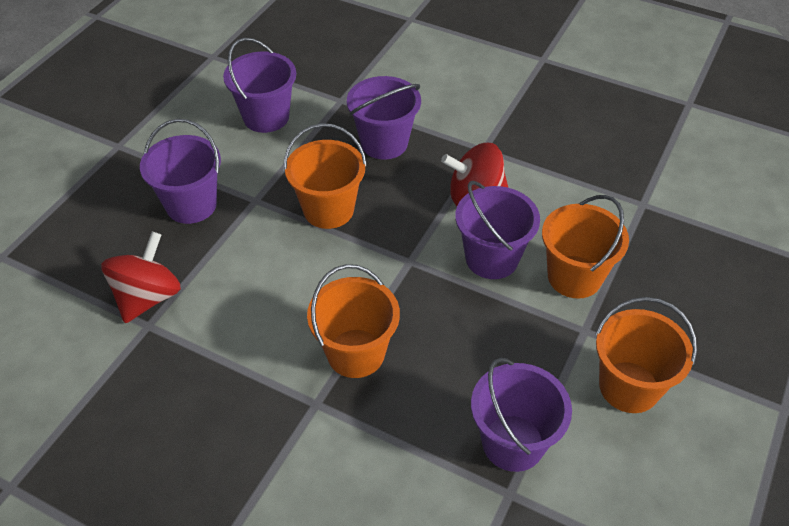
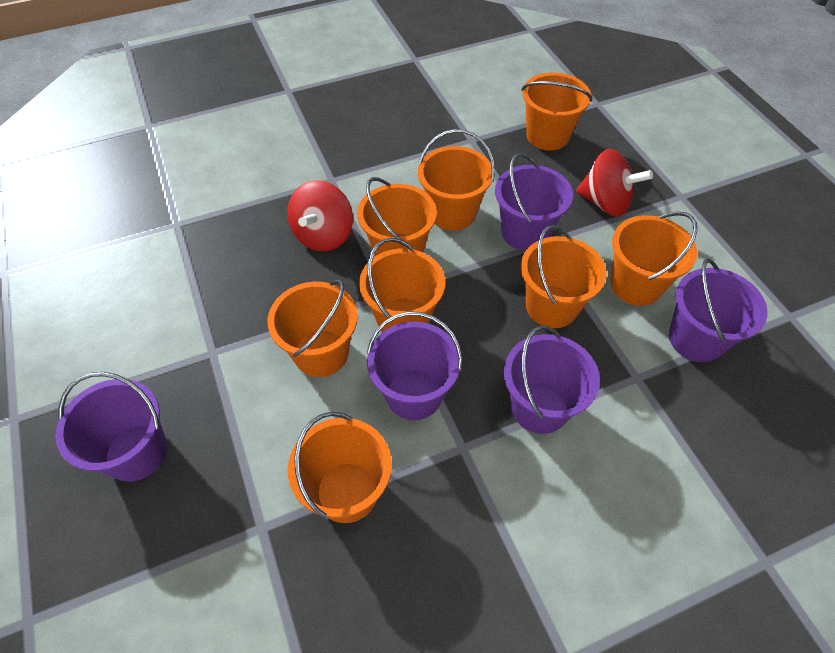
orange bucket: 4 -> 8

